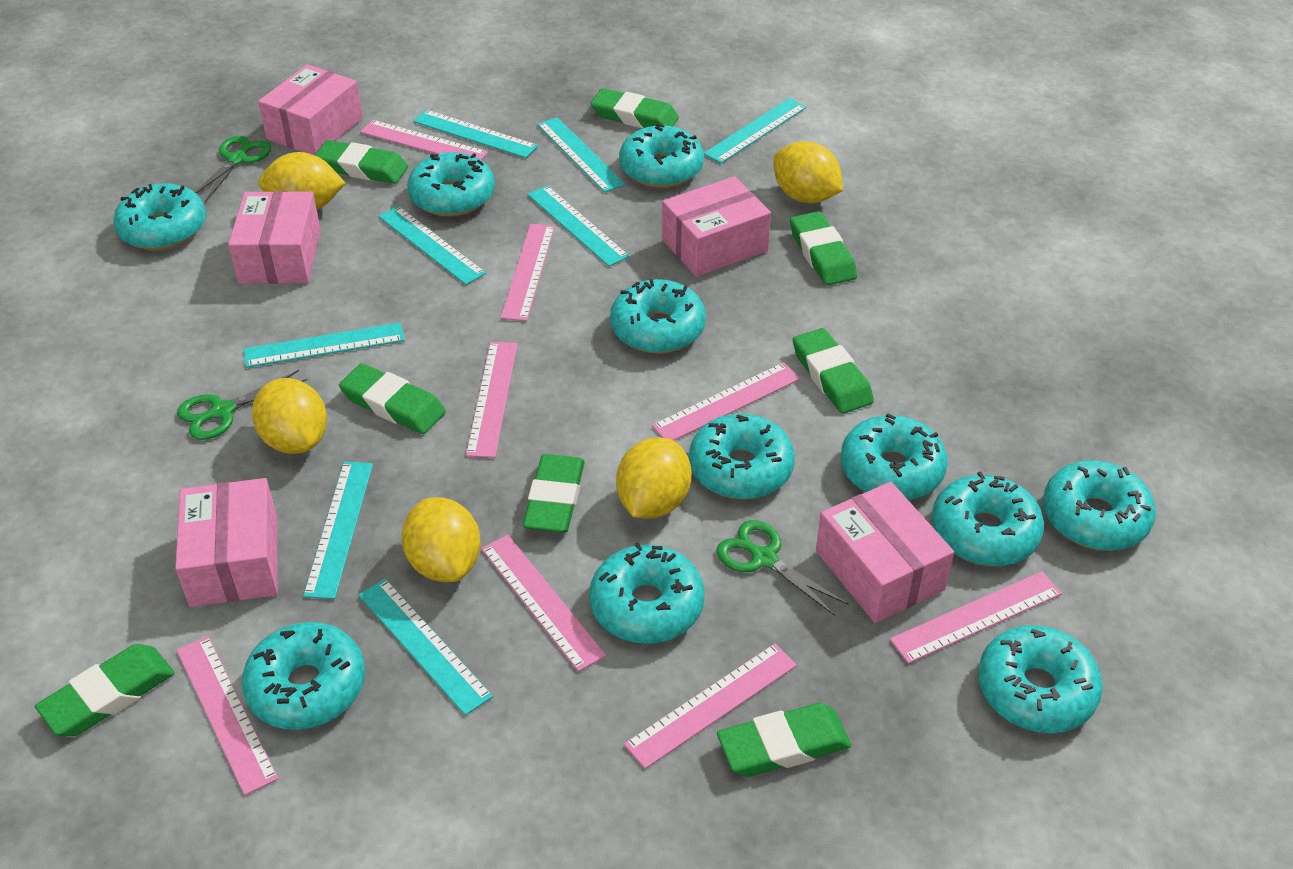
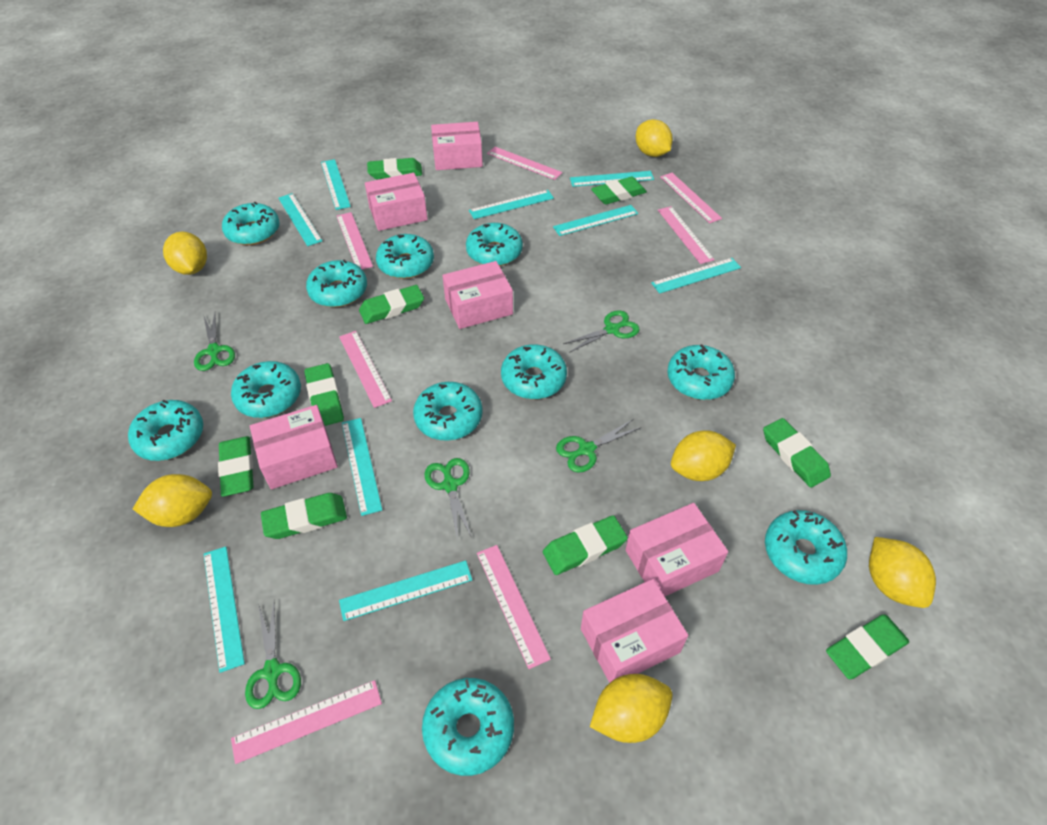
green eraser: 8 -> 9
green scissors: 3 -> 5
pink box: 5 -> 6
pink ruler: 8 -> 7
turquoise ruler: 8 -> 9
yellow lemon: 5 -> 6

